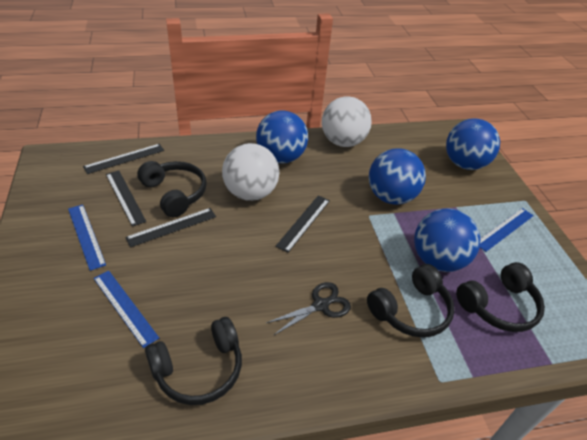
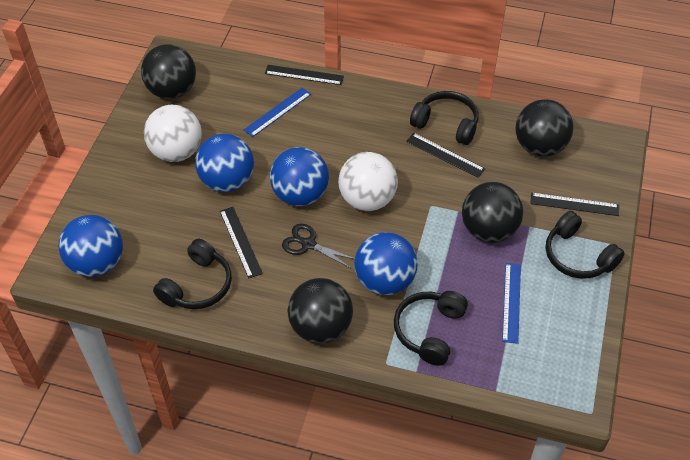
black ball: 0 -> 4
blue ruler: 3 -> 2

